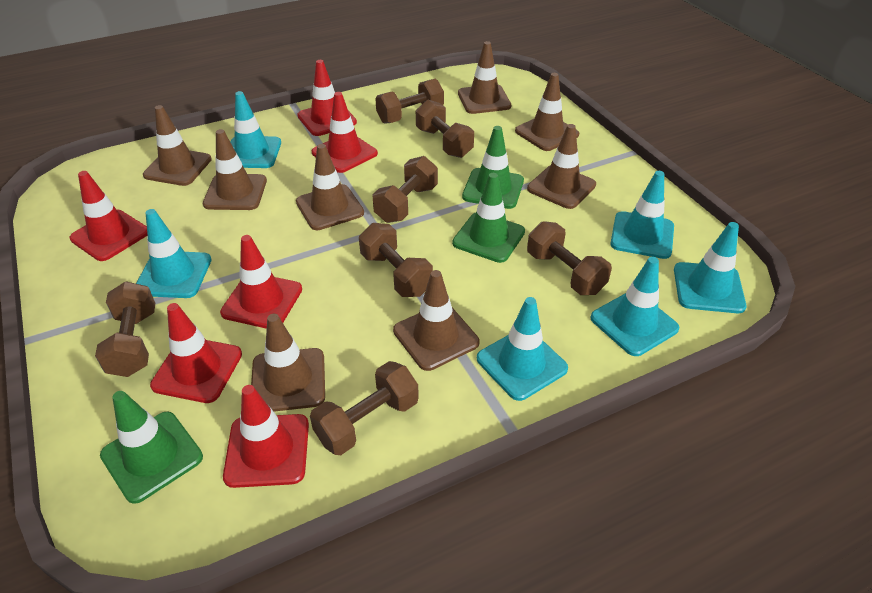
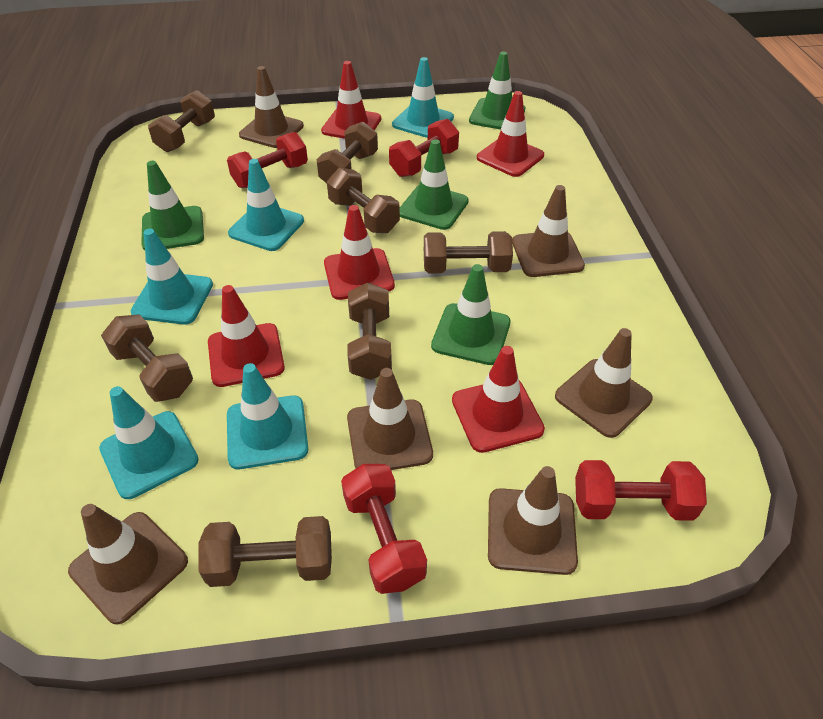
brown traffic cone: 8 -> 6
green traffic cone: 3 -> 4
red dumbbell: 0 -> 4
red traffic cone: 6 -> 5
turquoise traffic cone: 6 -> 5

